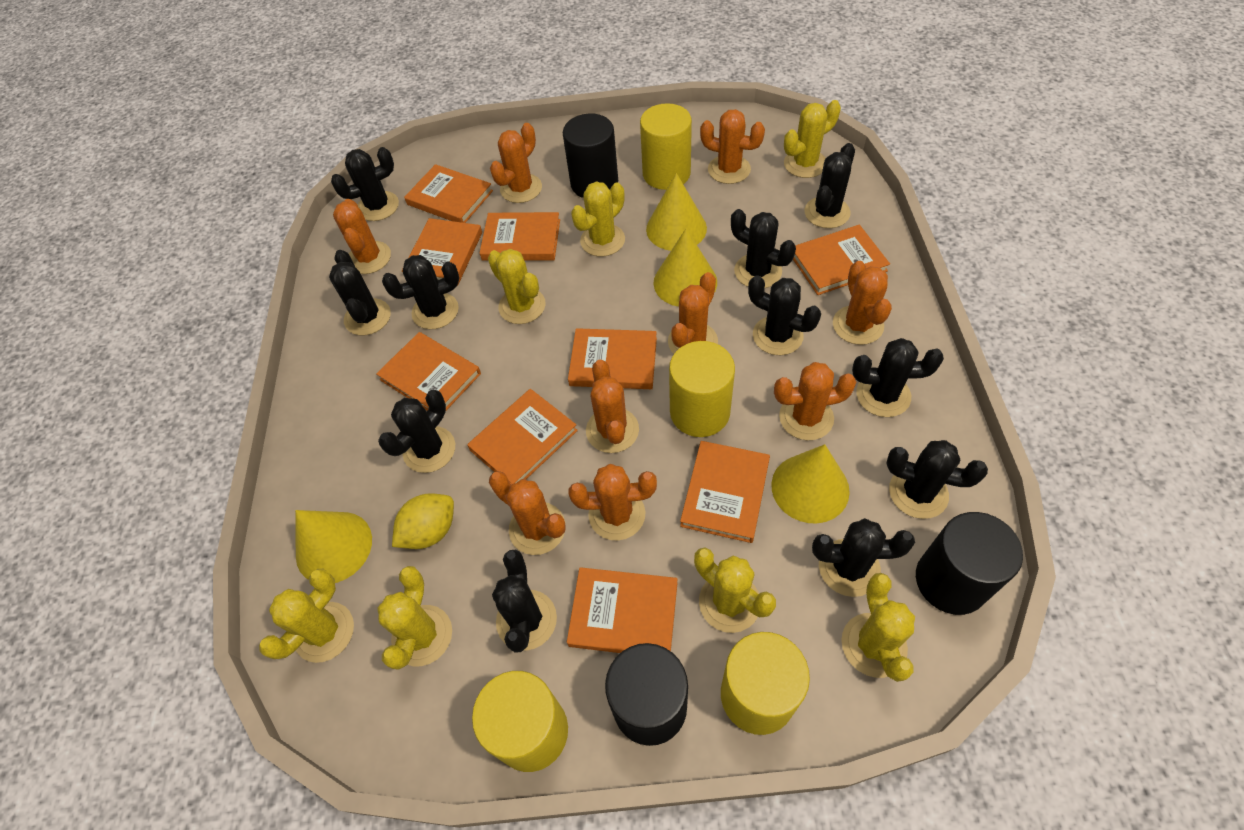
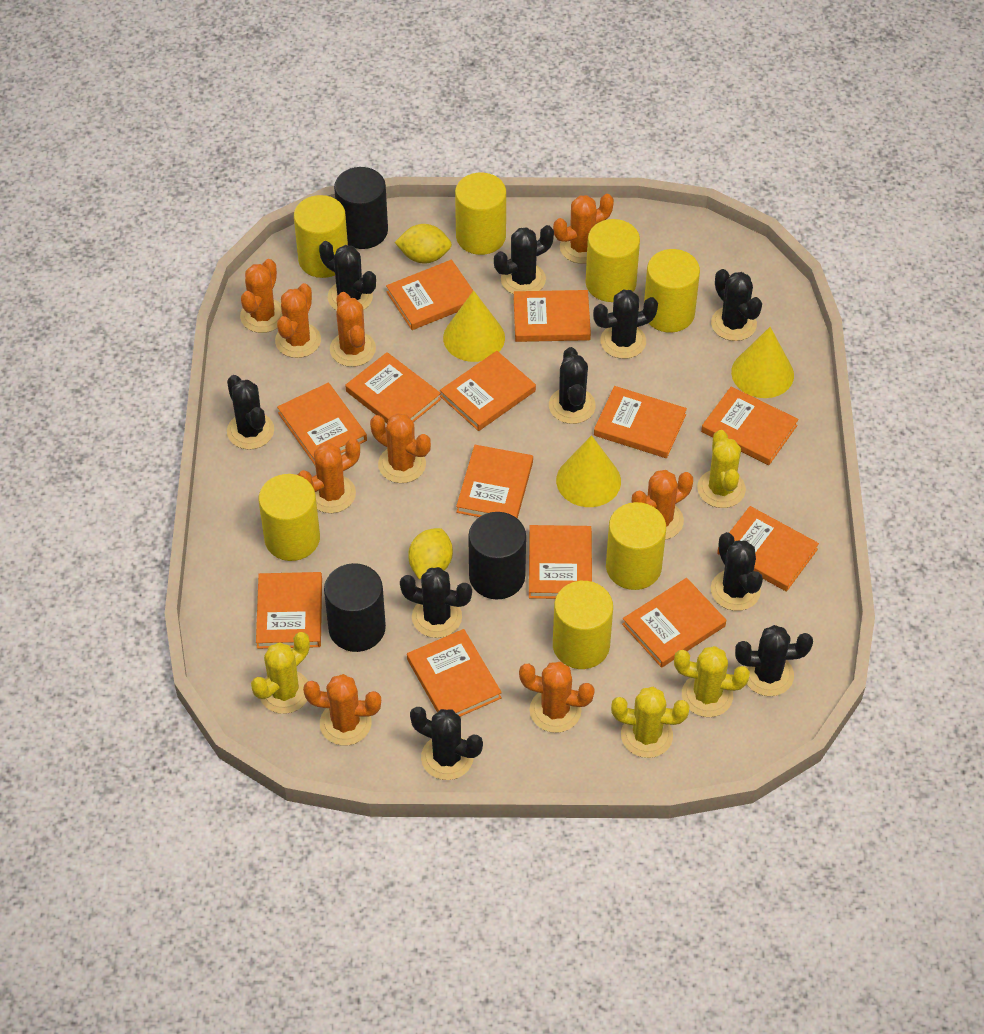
black cactus: 11 -> 10
orange book: 9 -> 13
yellow cactus: 7 -> 4
yellow cone: 4 -> 3
yellow cylinder: 4 -> 7
yellow lemon: 1 -> 2

